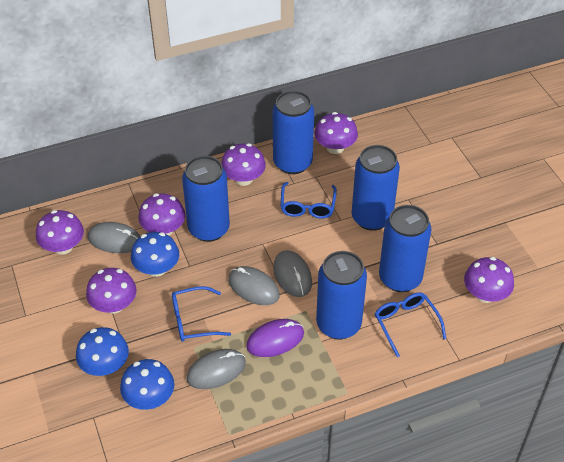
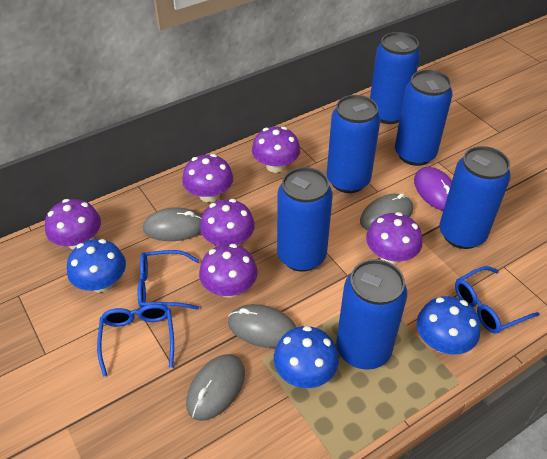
blue can: 5 -> 6

